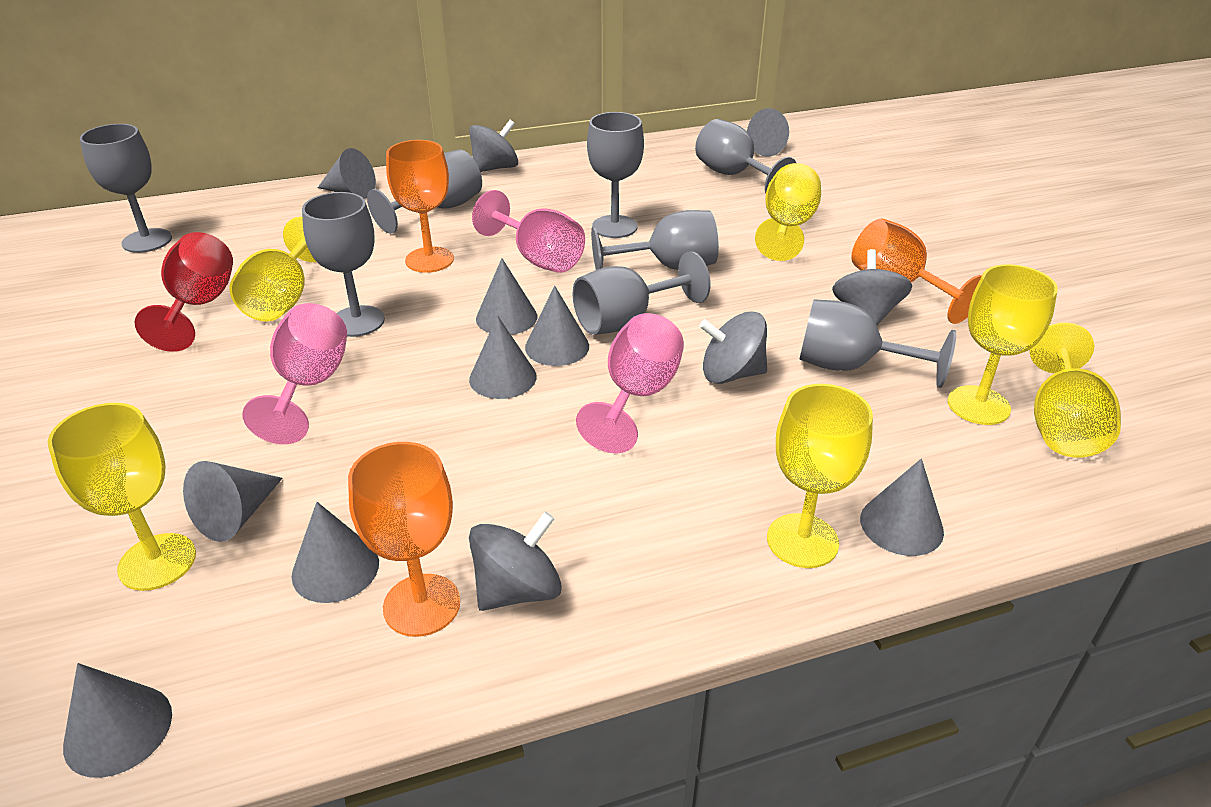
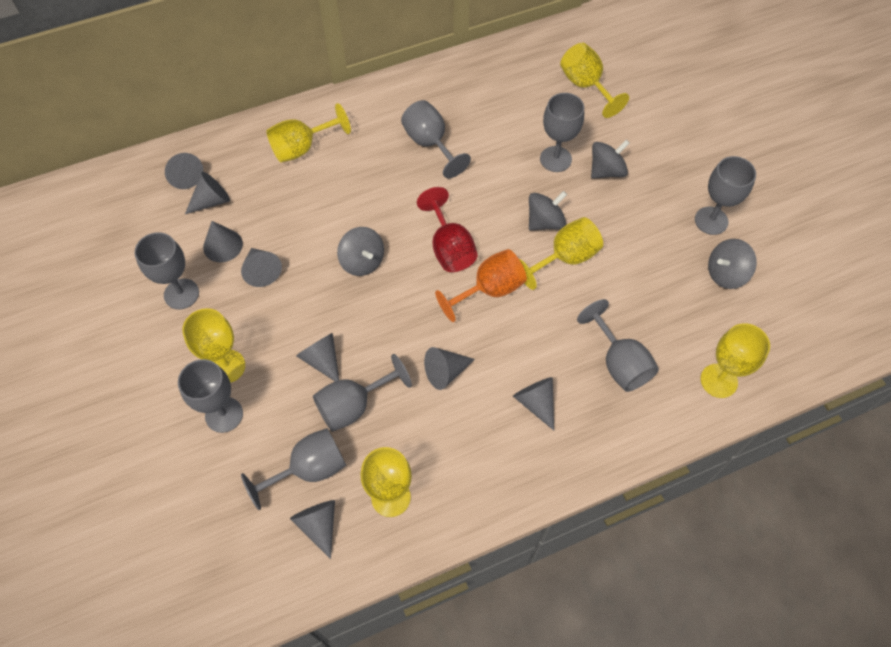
grey cone: 9 -> 8
orange goblet: 3 -> 1
pink goblet: 3 -> 0

